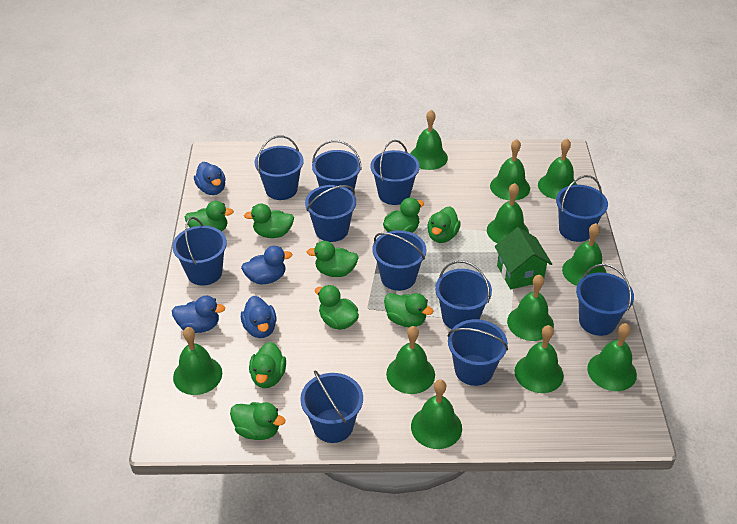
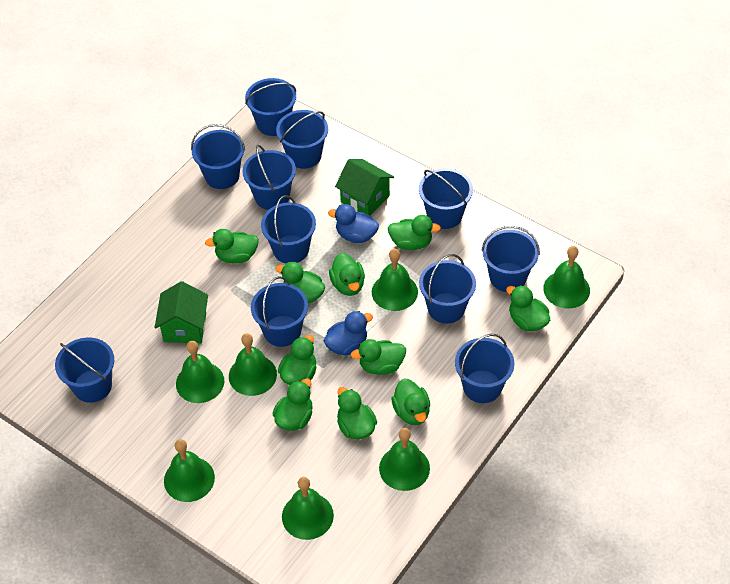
blue duck: 4 -> 2
green bell: 11 -> 7
green duck: 9 -> 10
green house: 1 -> 2

